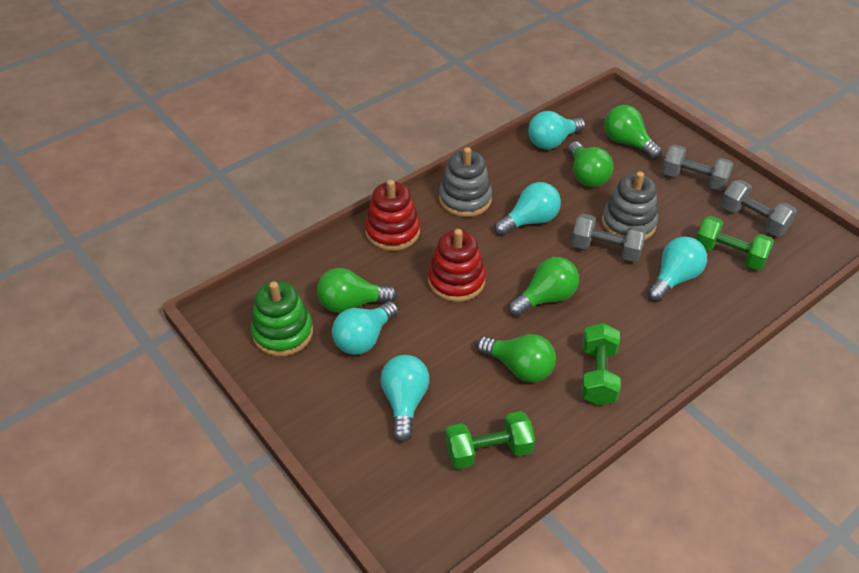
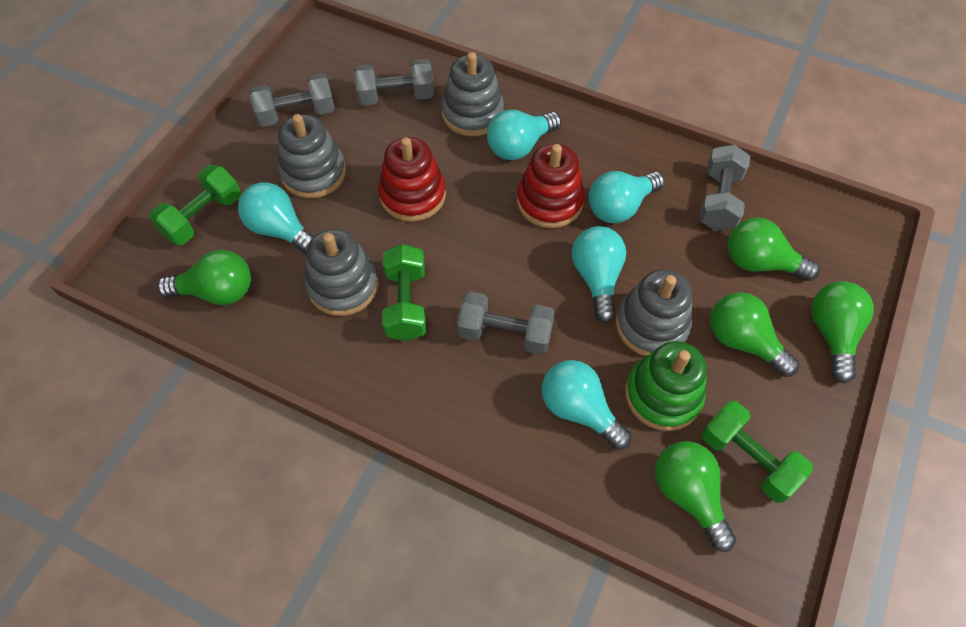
grey dumbbell: 3 -> 4
grey stacking toy: 2 -> 4

